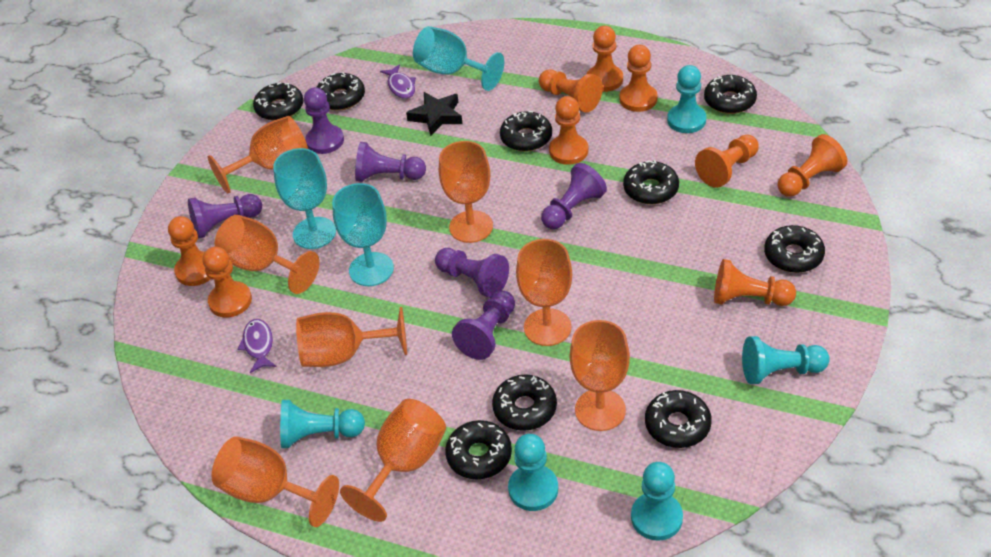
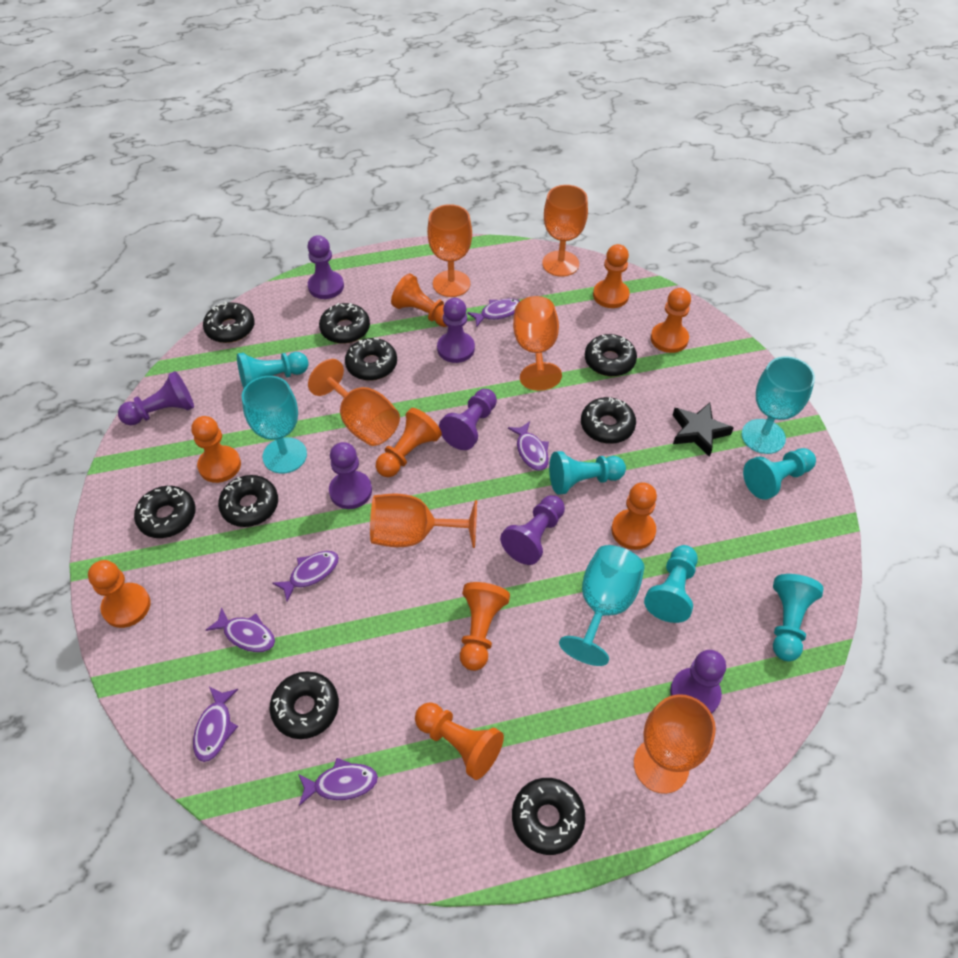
orange goblet: 8 -> 6
purple fish: 2 -> 6
purple pawn: 6 -> 7

